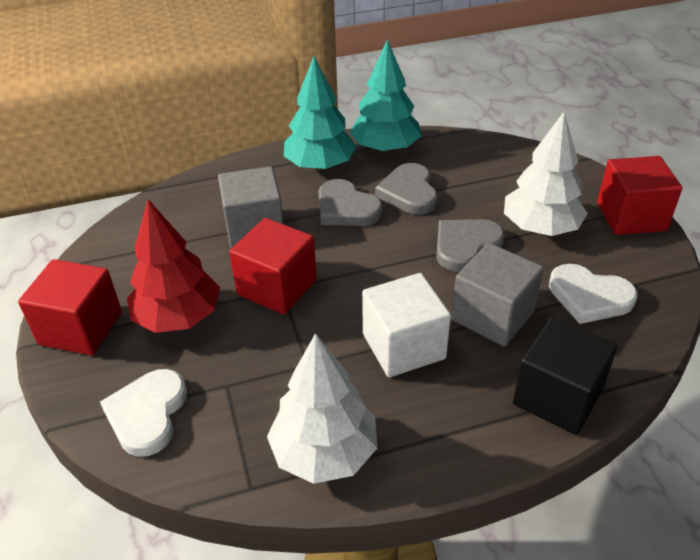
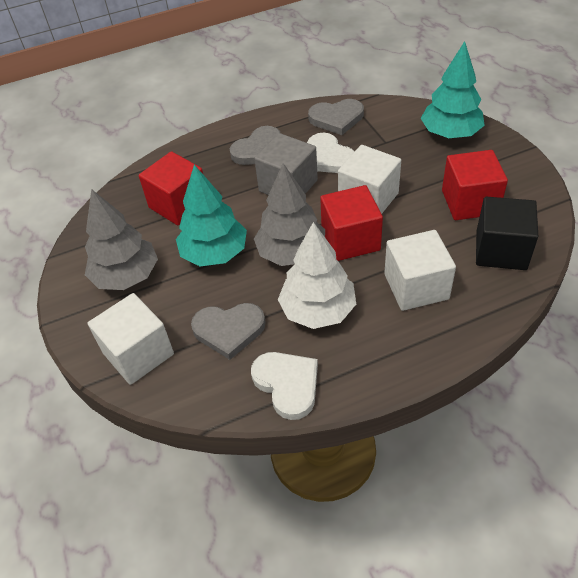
grey cube: 2 -> 1
grey tree: 0 -> 2
red tree: 1 -> 0
white cube: 1 -> 3
white tree: 2 -> 1

